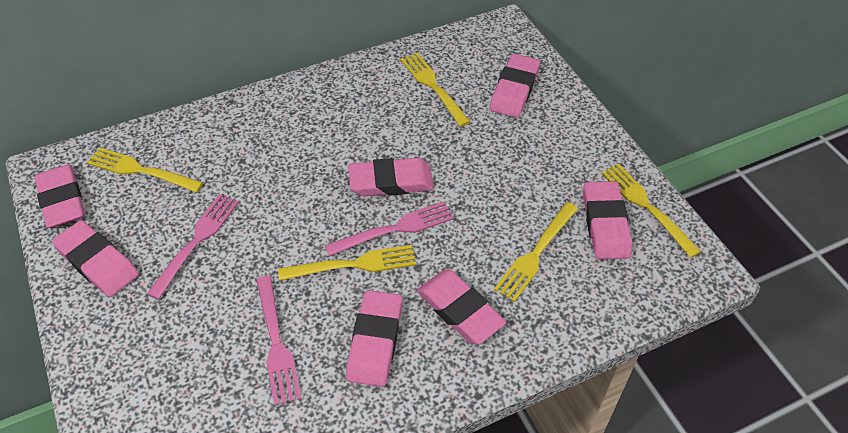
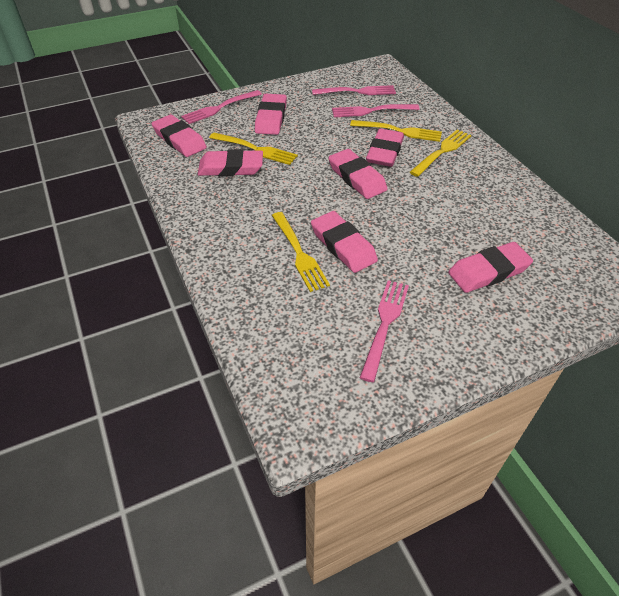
pink fork: 3 -> 4
yellow fork: 5 -> 4

